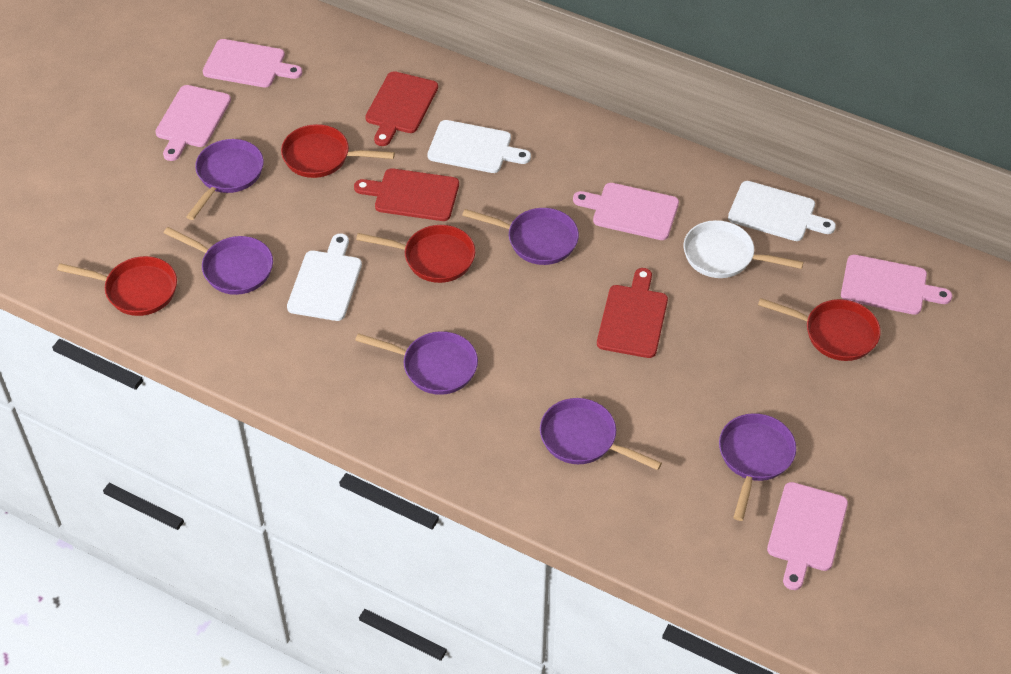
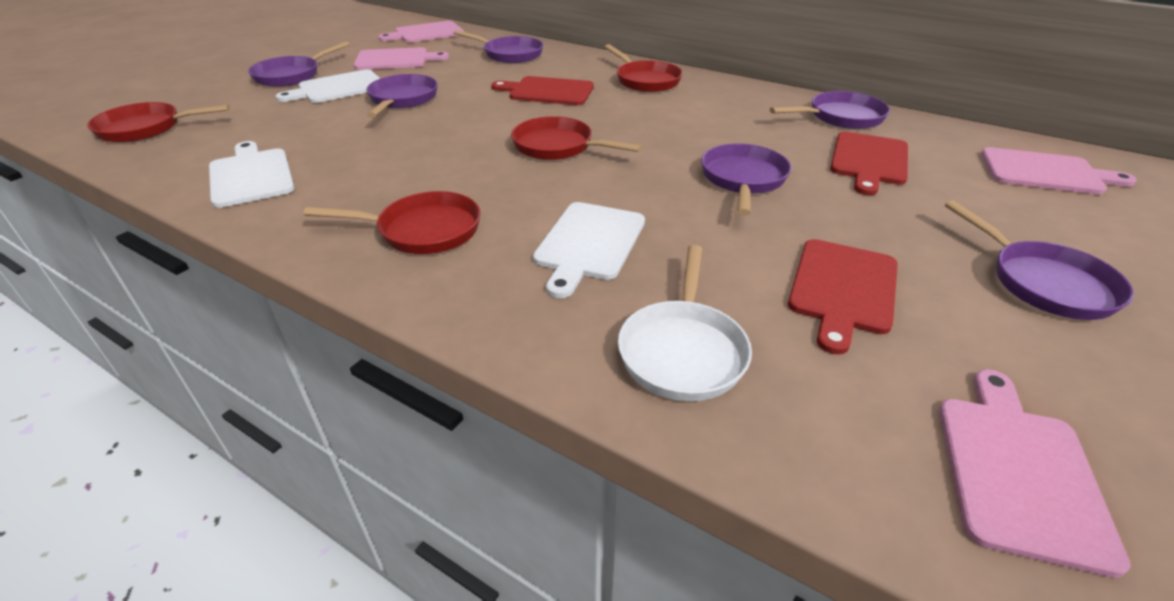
pink cutting board: 5 -> 4

